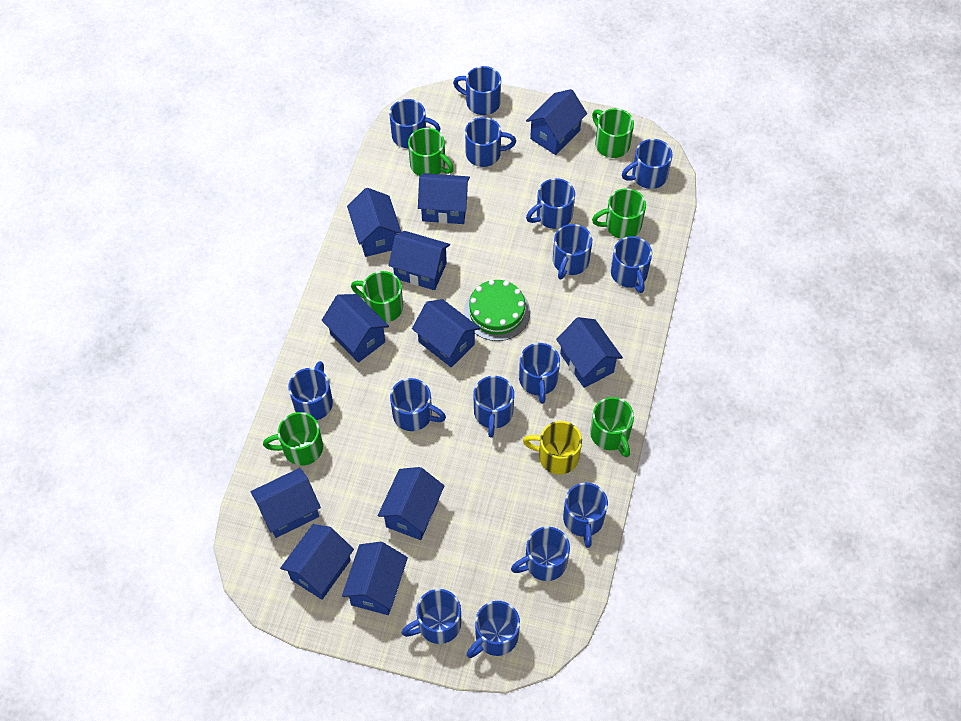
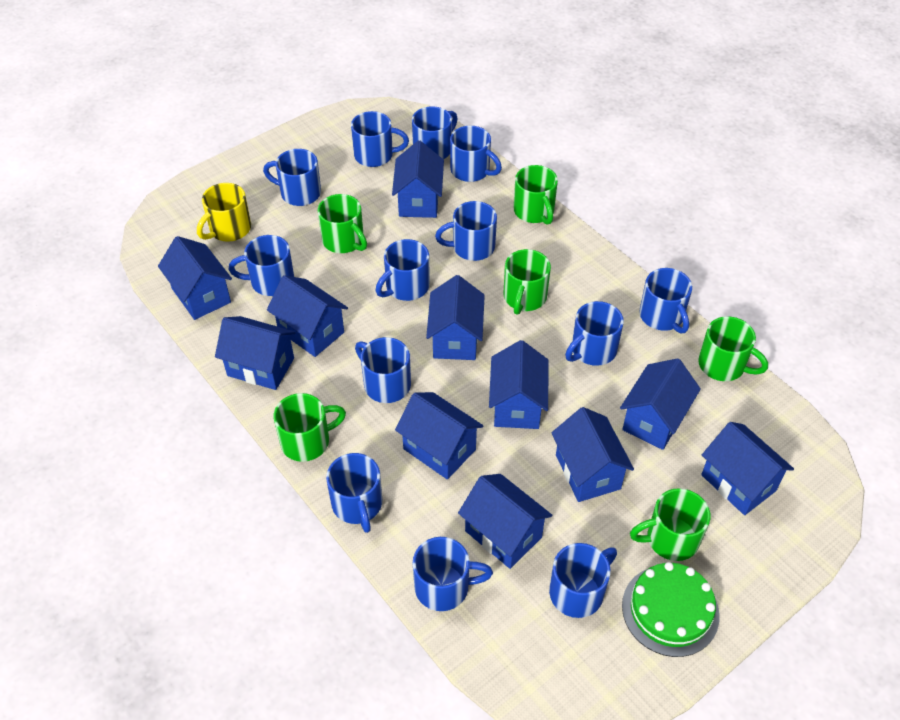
blue mug: 15 -> 13

